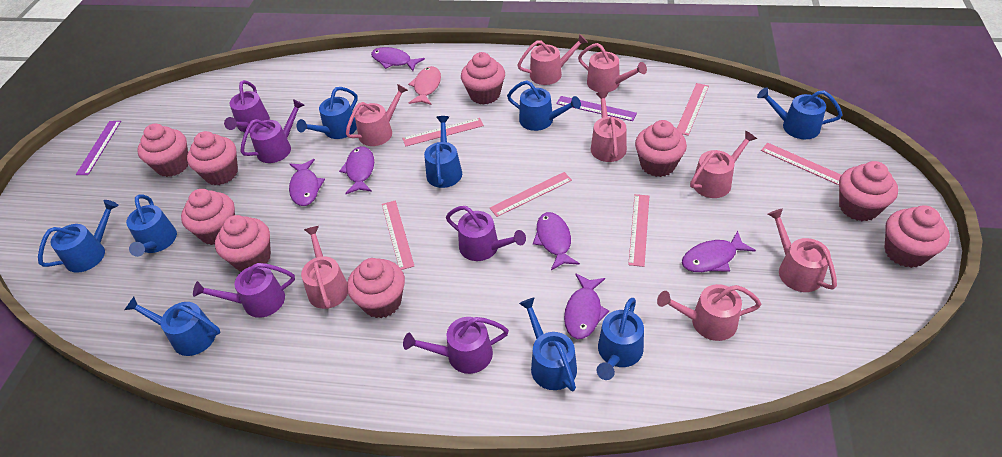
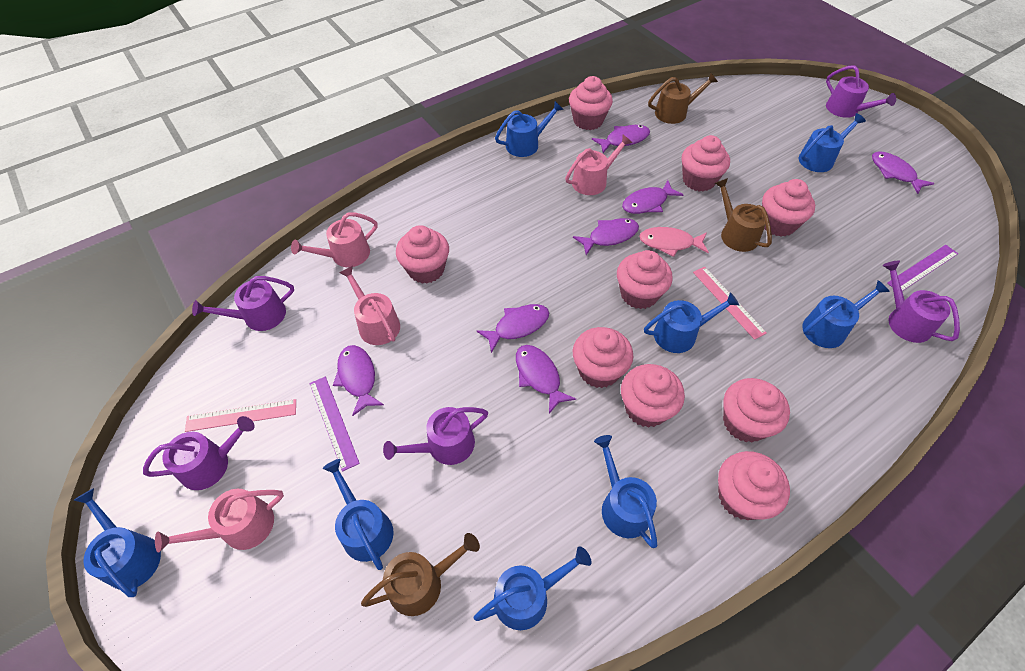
blue watering can: 9 -> 8
brown watering can: 0 -> 3
pink ruler: 6 -> 2
pink watering can: 8 -> 4
purple fish: 6 -> 7

